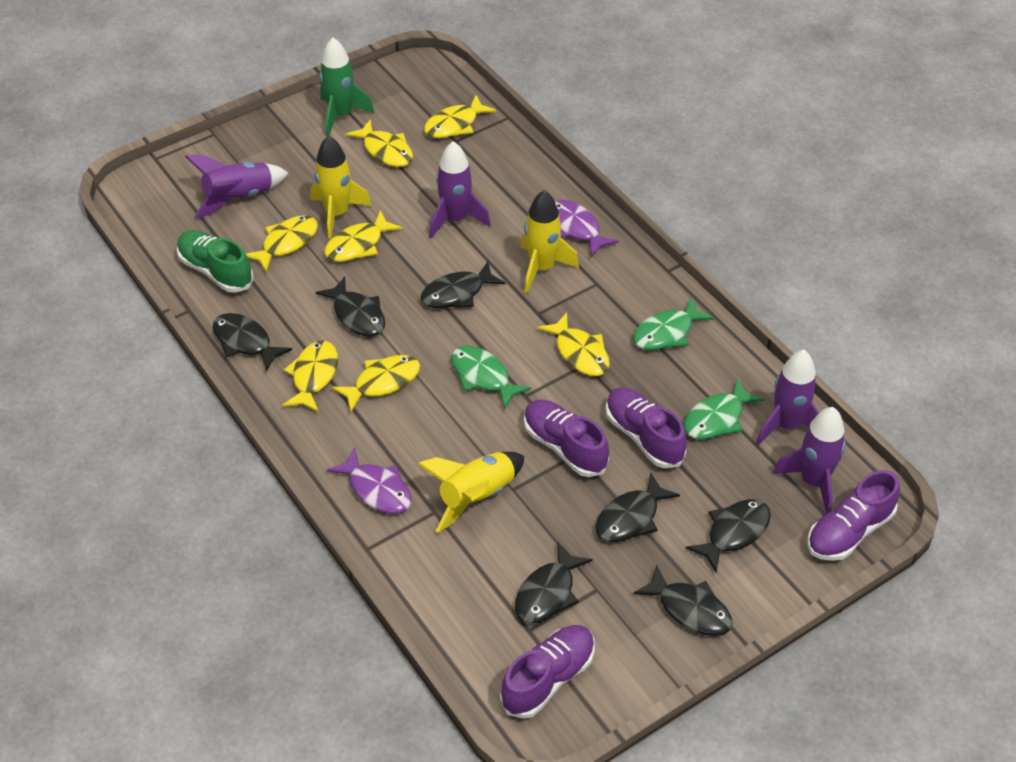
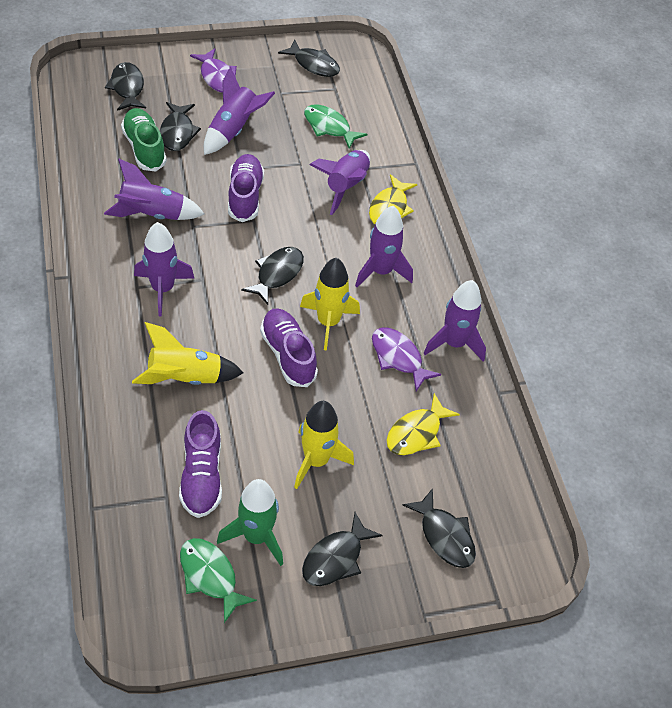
black fish: 7 -> 6
green fish: 3 -> 2
purple rocket: 4 -> 6
purple shoe: 4 -> 3
yellow fish: 7 -> 2

